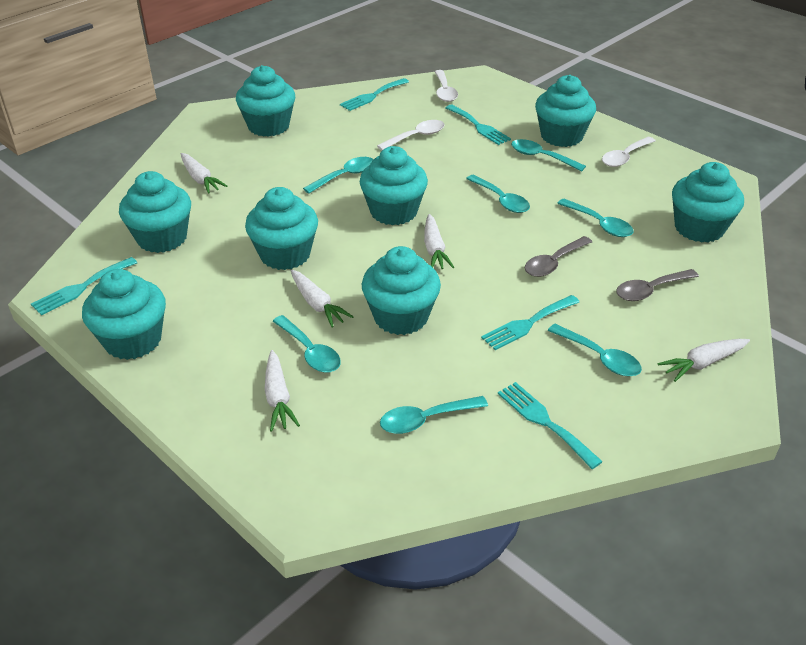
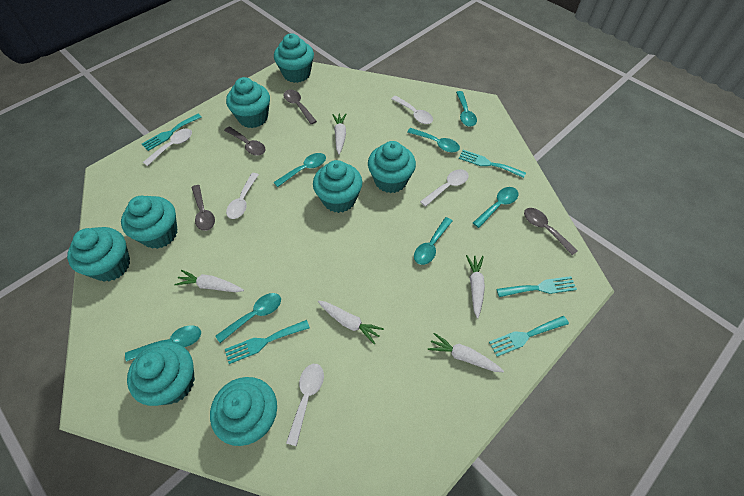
grey spoon: 2 -> 4
white spoon: 3 -> 5

